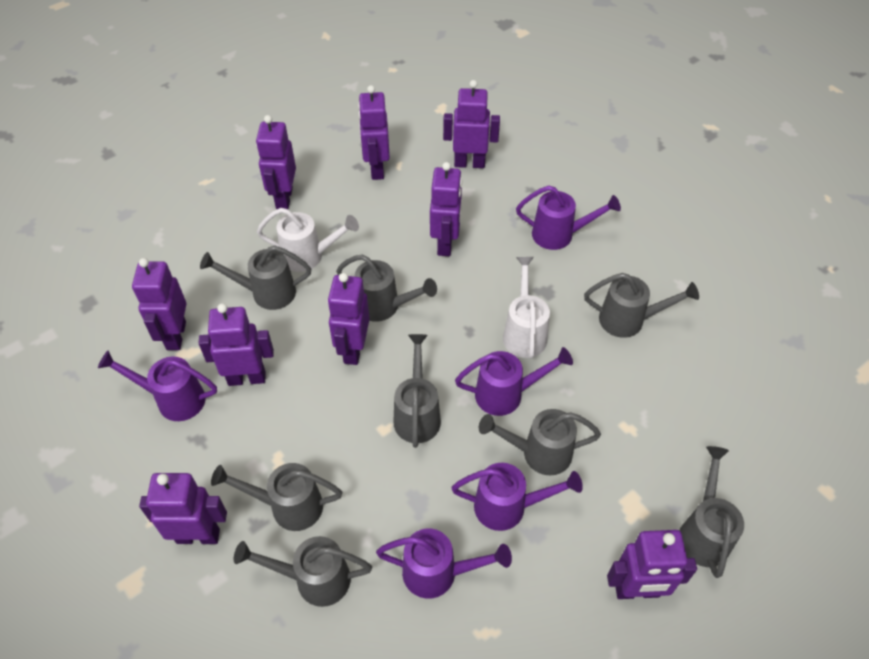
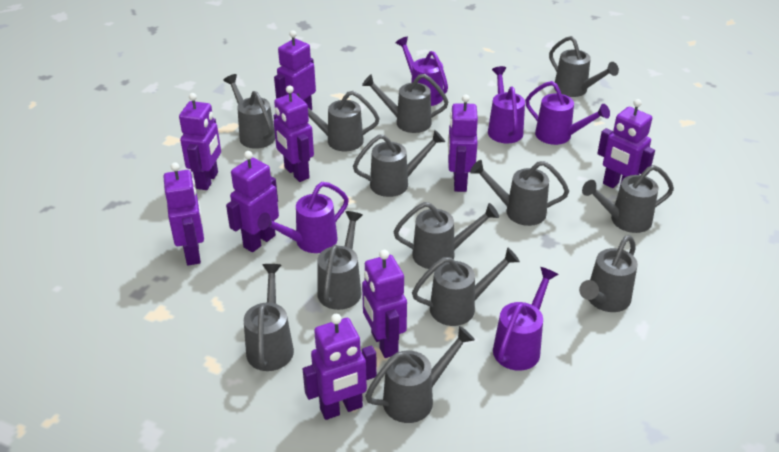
grey watering can: 8 -> 13
white watering can: 2 -> 0

